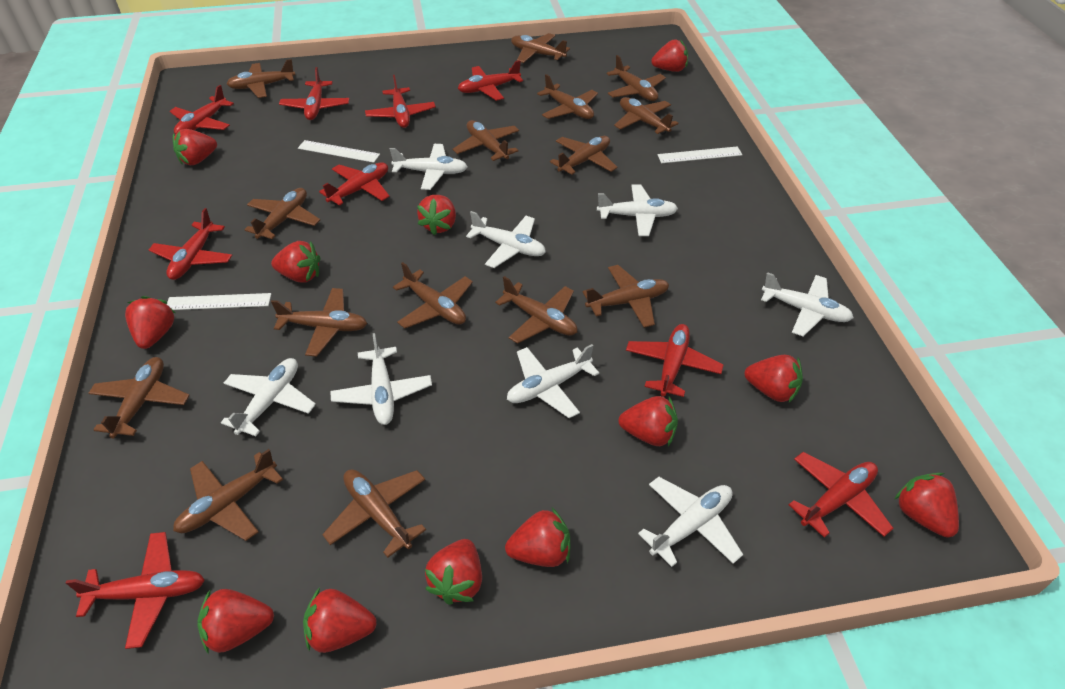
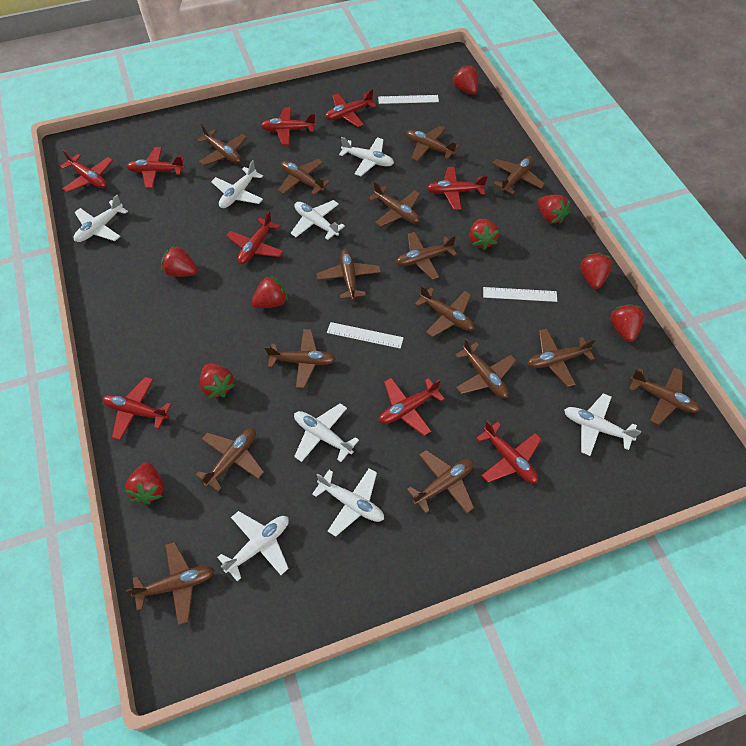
red strawberry: 12 -> 9

